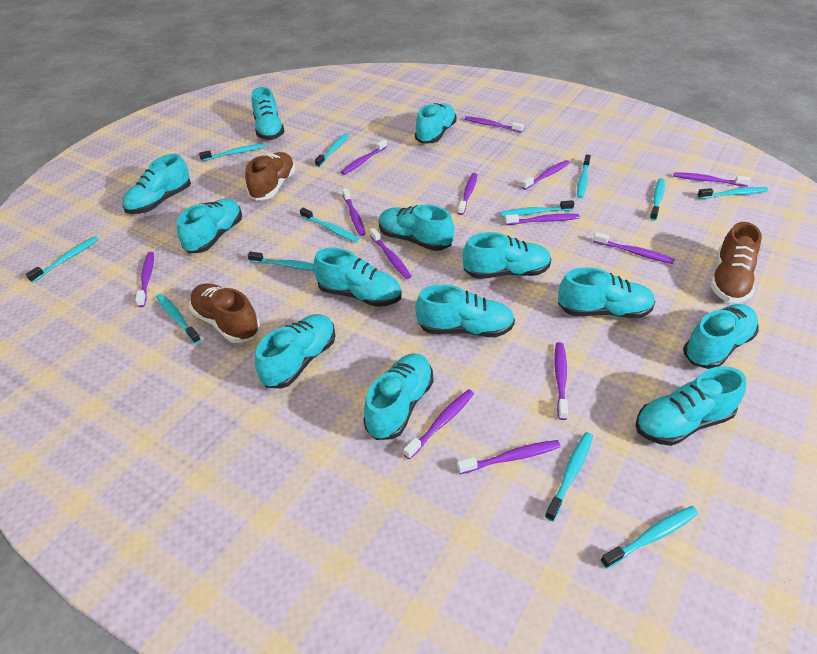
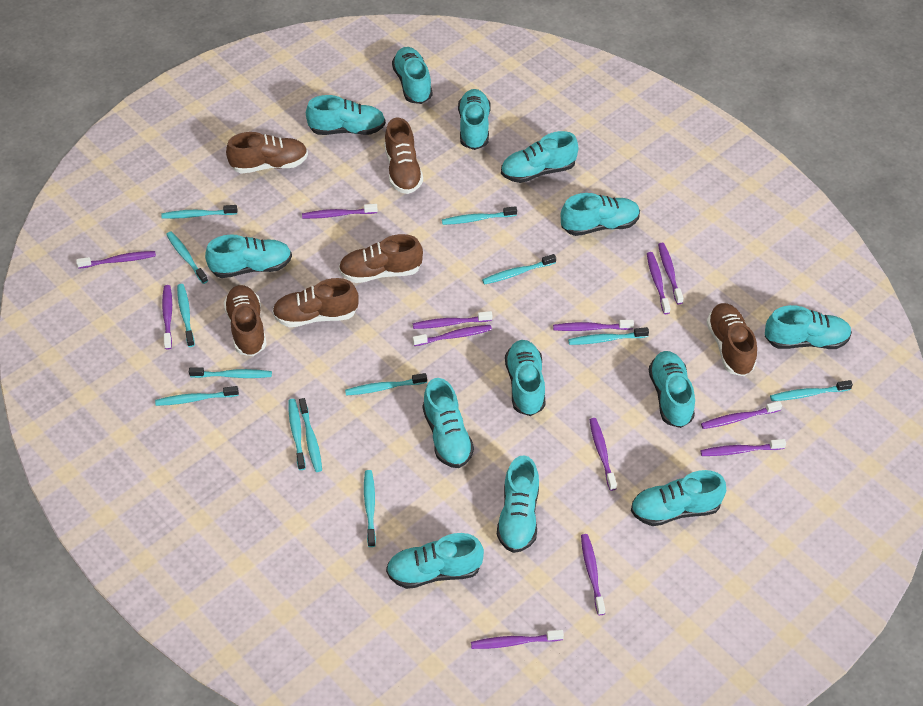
brown shoe: 3 -> 6
turquoise toothbrush: 12 -> 13

